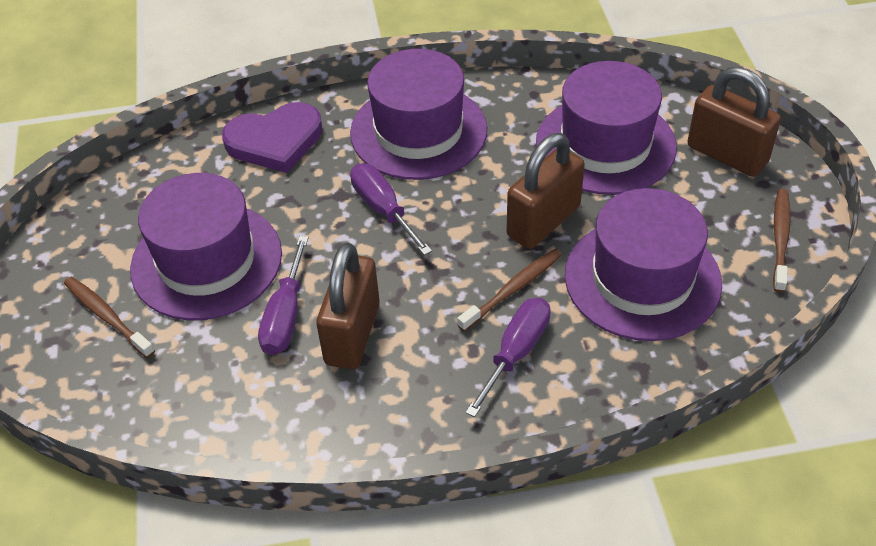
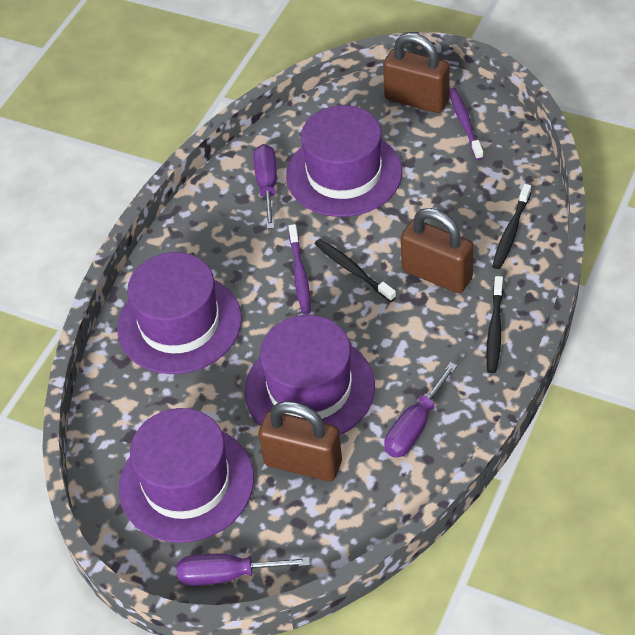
black toothbrush: 0 -> 3
brown toothbrush: 3 -> 0
purple heart: 1 -> 0
purple toothbrush: 0 -> 2

